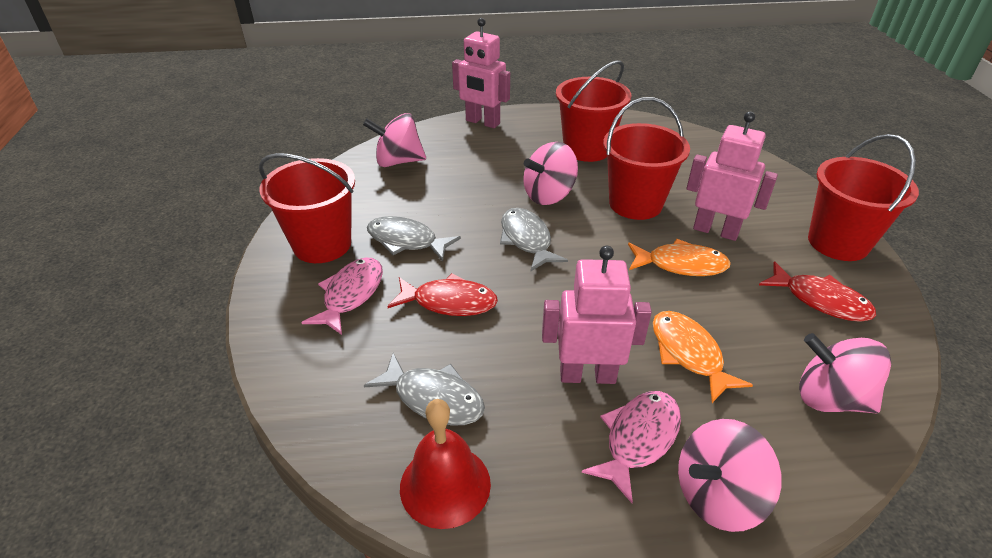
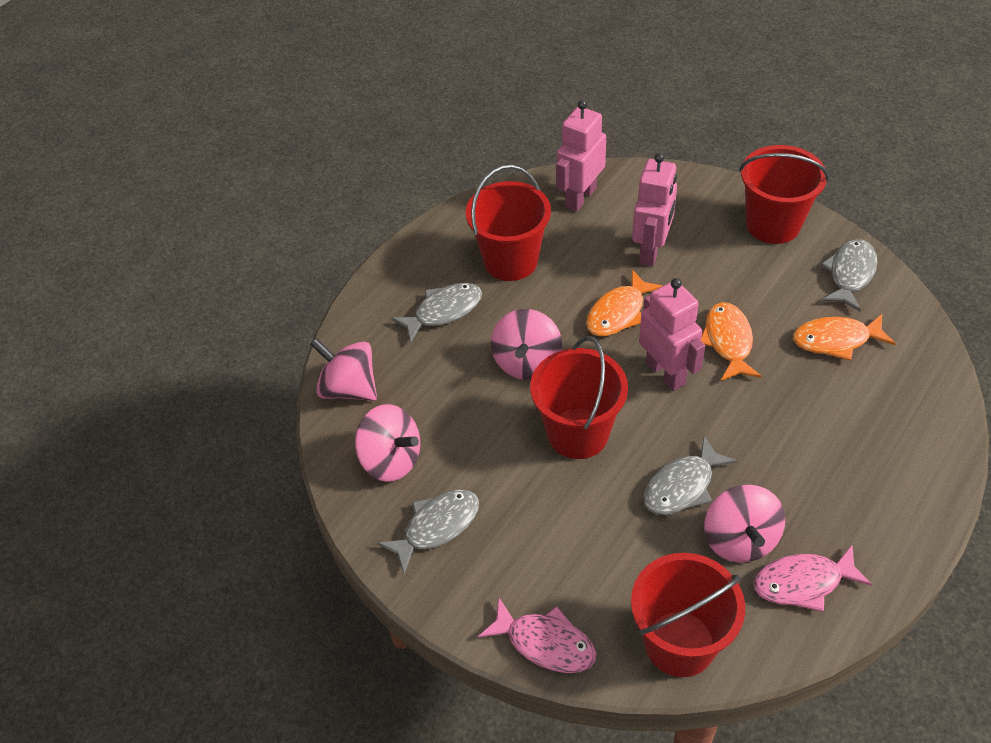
grey fish: 3 -> 4
orange fish: 2 -> 3
red bell: 1 -> 0
red fish: 2 -> 0

